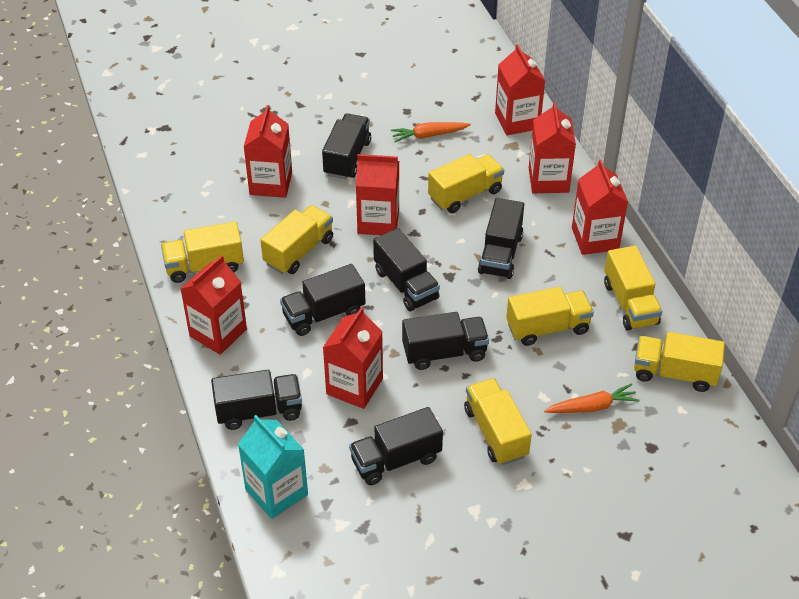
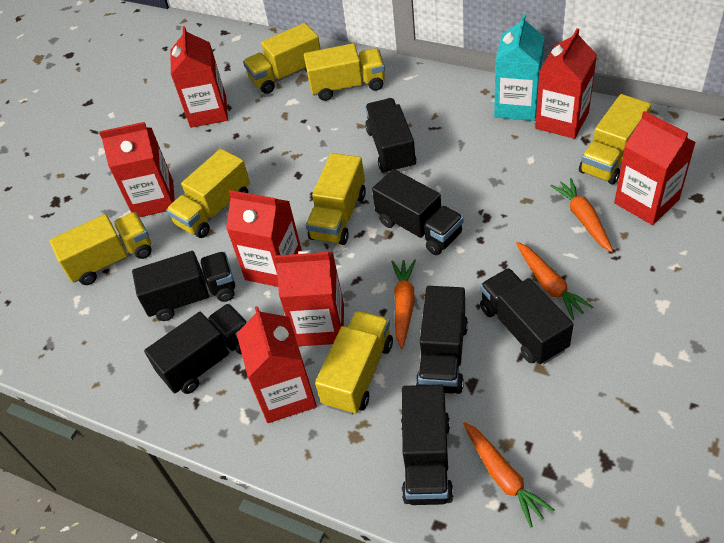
orange carrot: 2 -> 4

